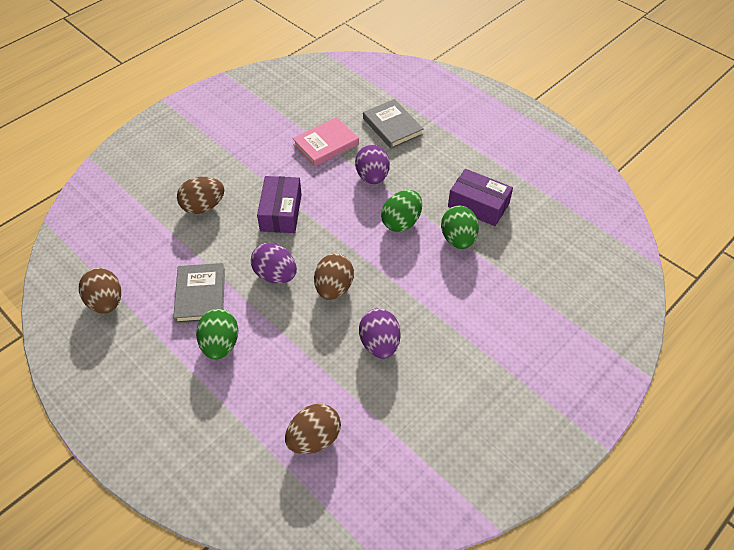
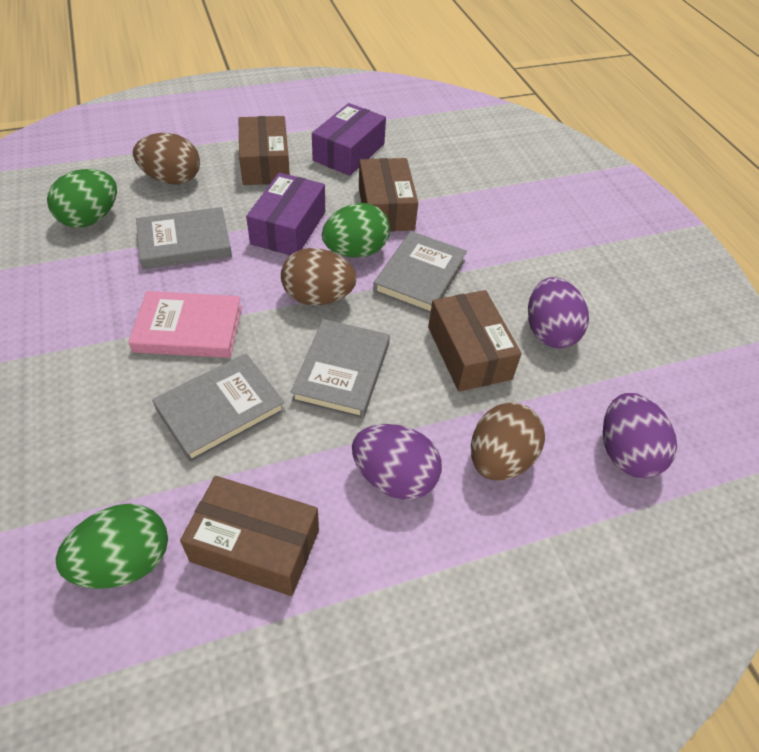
brown box: 0 -> 4
brown egg: 4 -> 3
grey book: 2 -> 4

